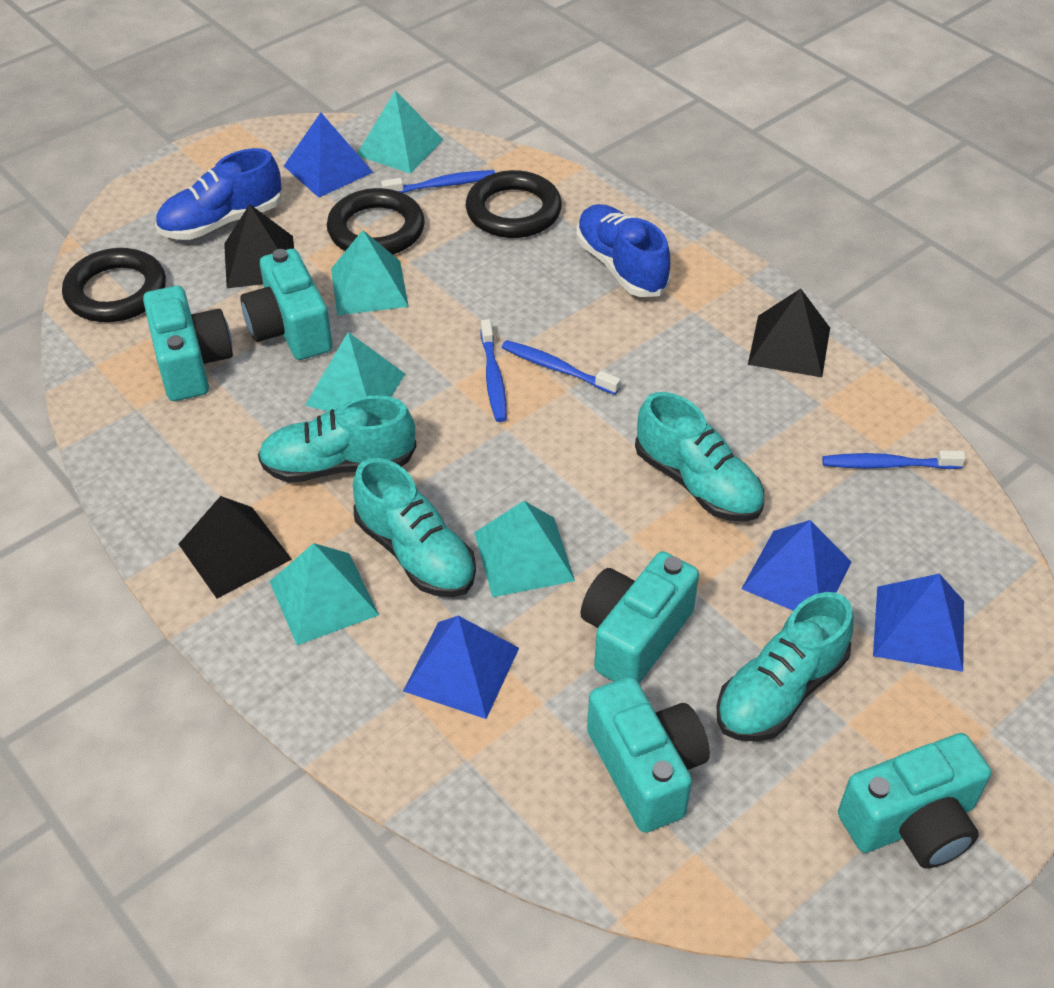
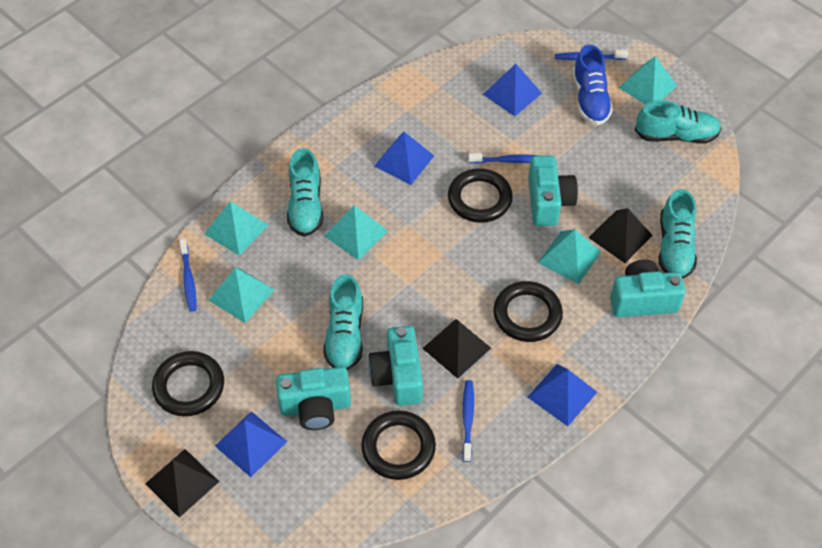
black ring: 3 -> 4
blue shoe: 2 -> 1
turquoise camera: 5 -> 4

